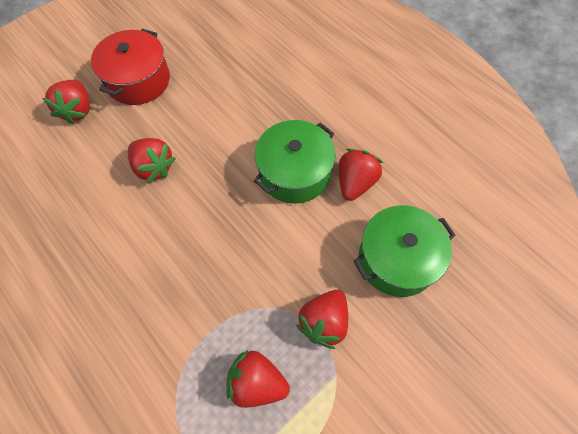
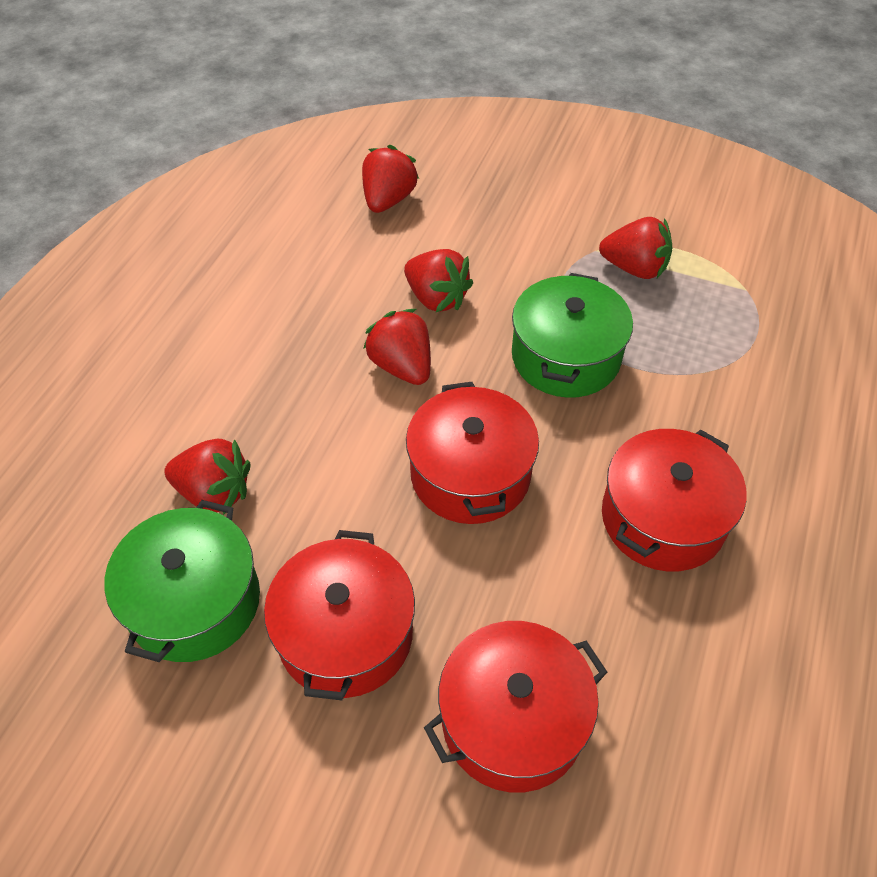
red pot: 1 -> 4

